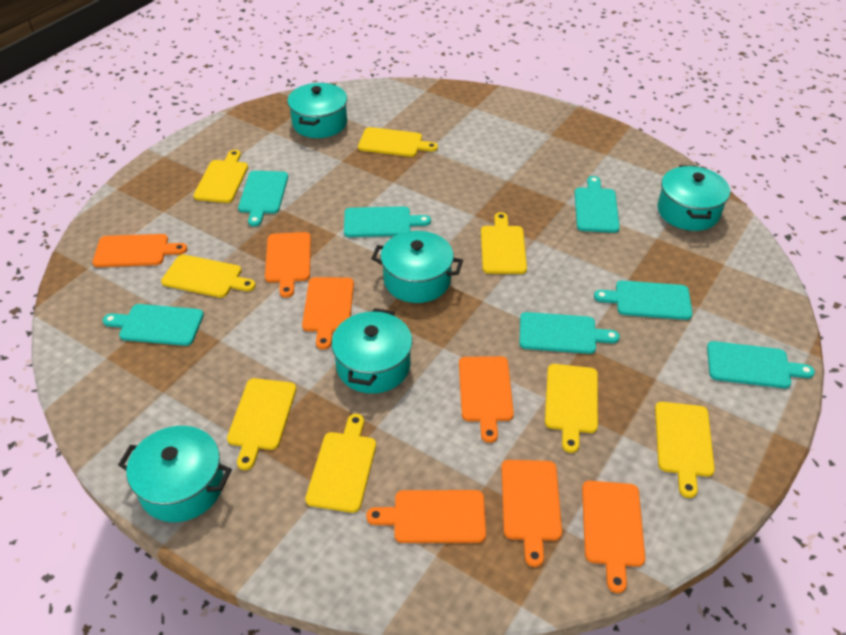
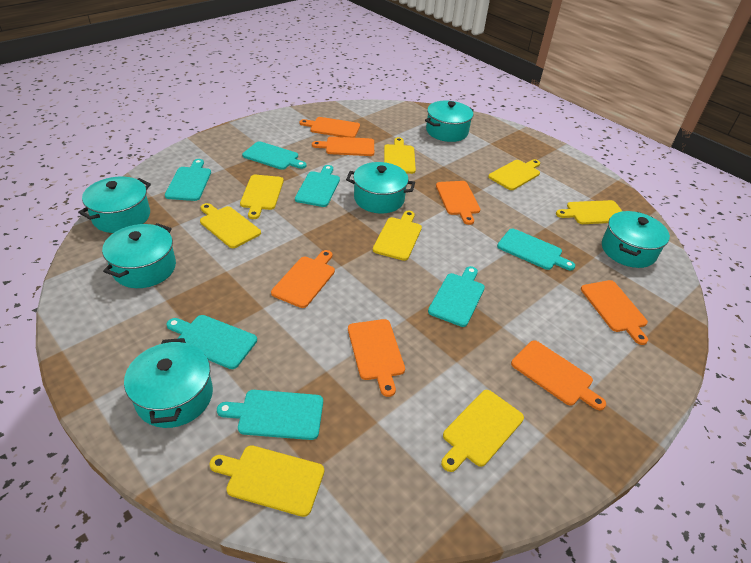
turquoise pot: 5 -> 6

